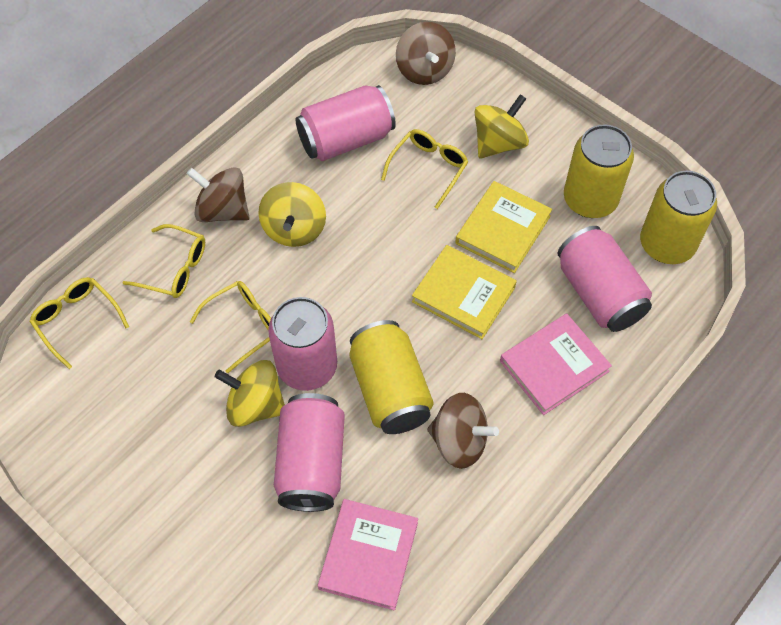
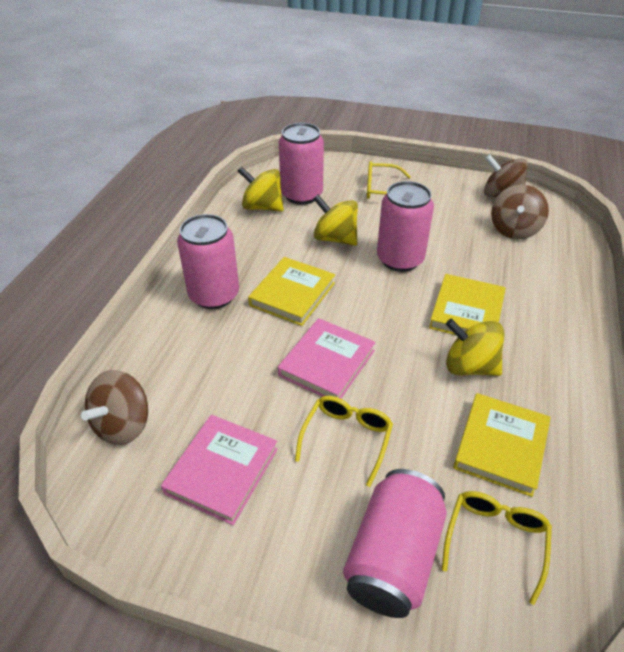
yellow book: 2 -> 3
yellow can: 3 -> 0
yellow glasses: 4 -> 3

